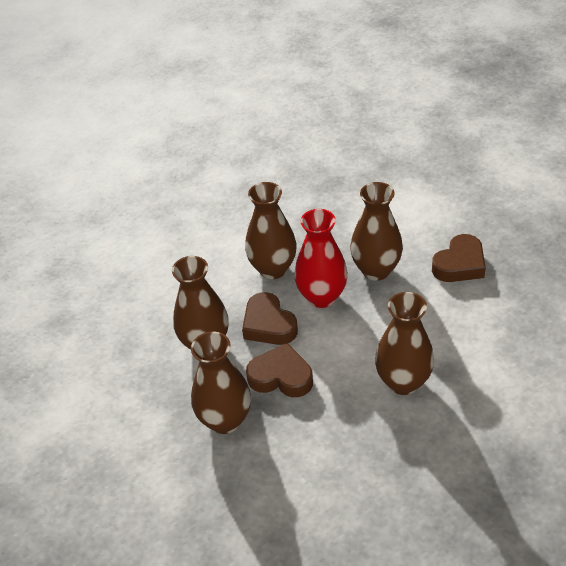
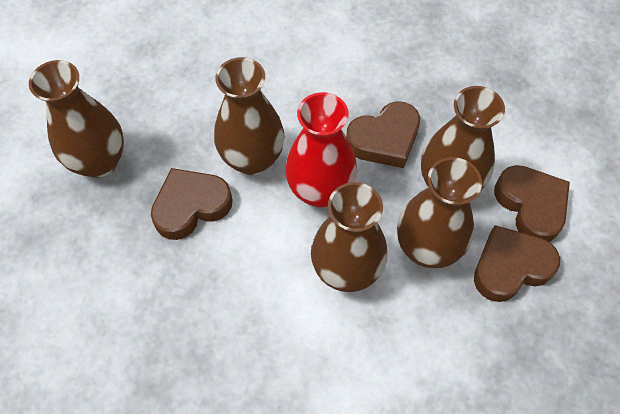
brown heart: 3 -> 4

